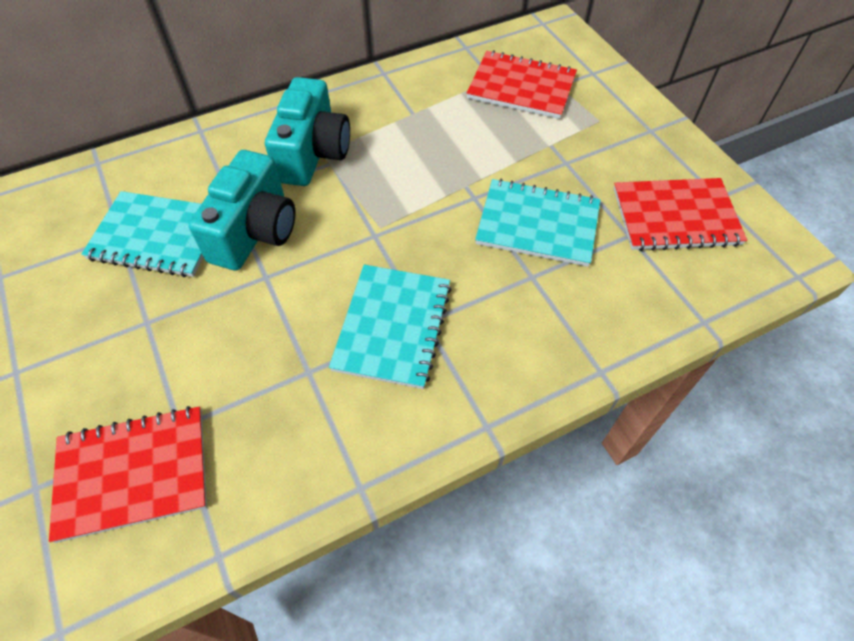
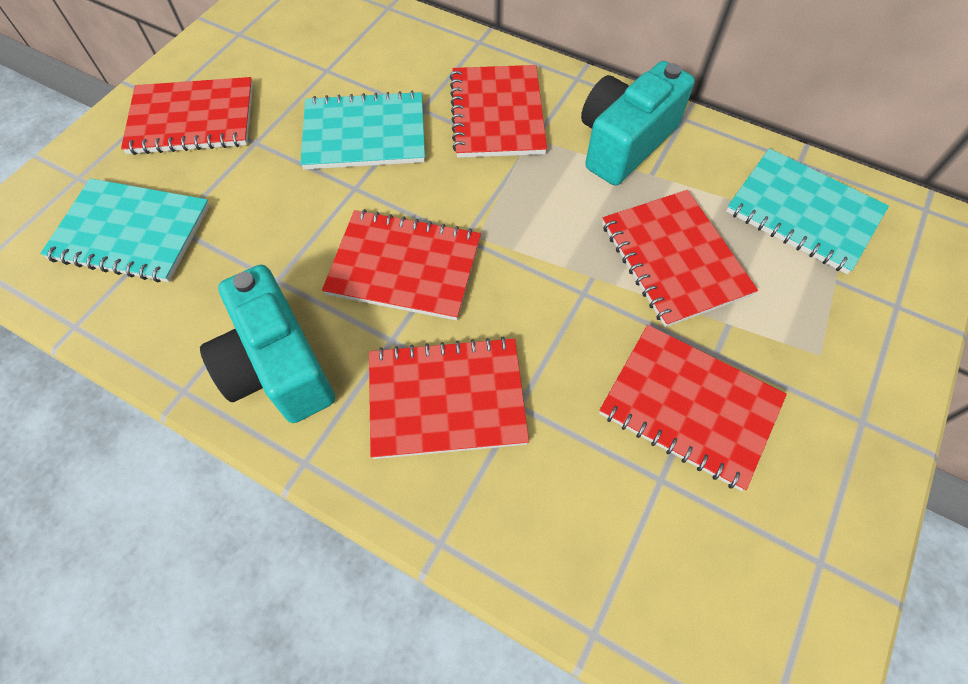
red notebook: 3 -> 6

